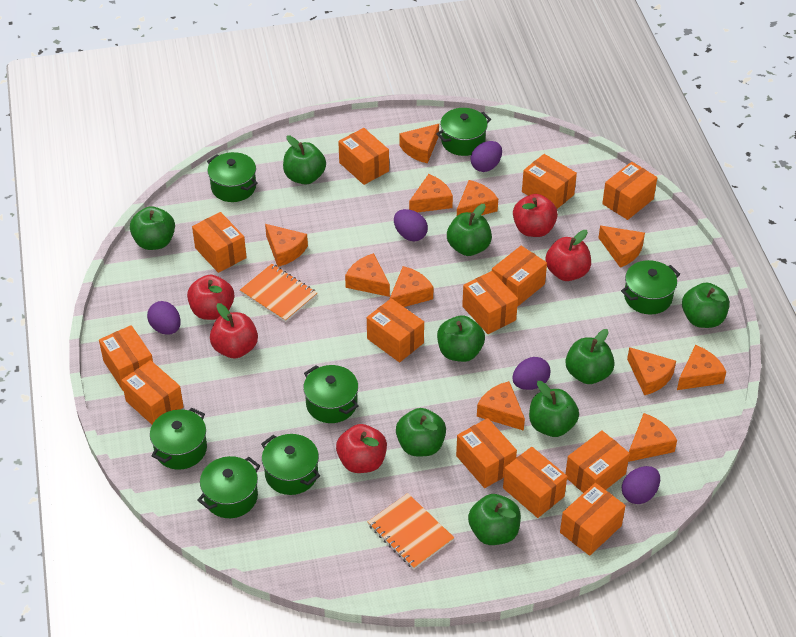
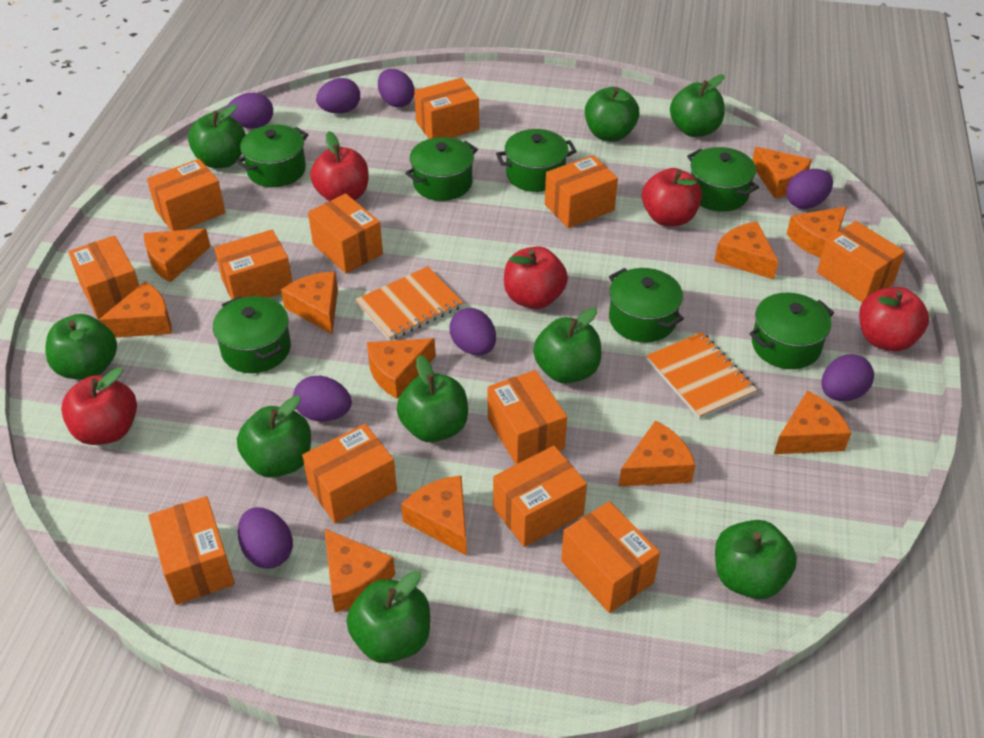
orange box: 13 -> 12
purple egg: 5 -> 8

